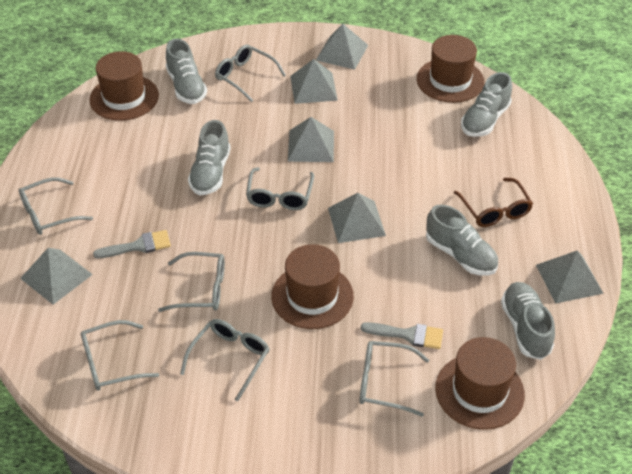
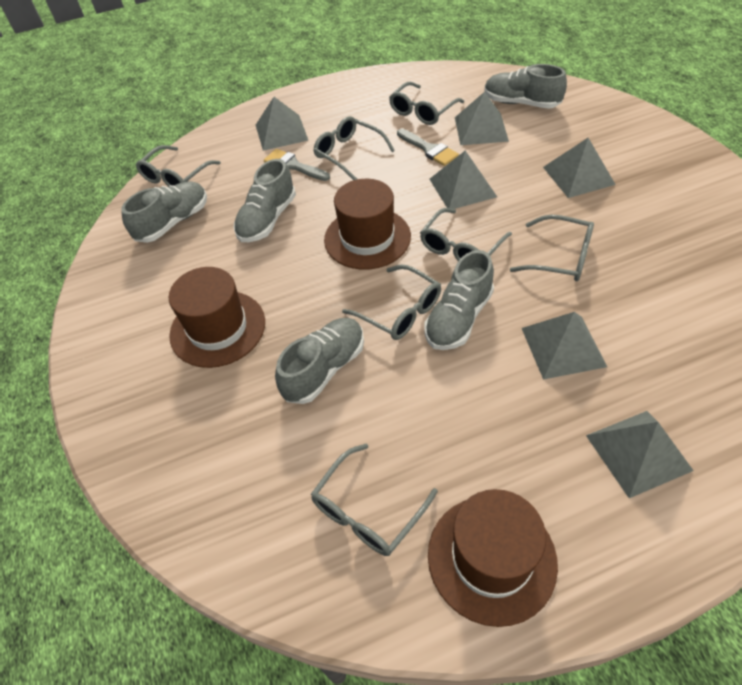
brown glasses: 1 -> 0
brown hat: 4 -> 3

